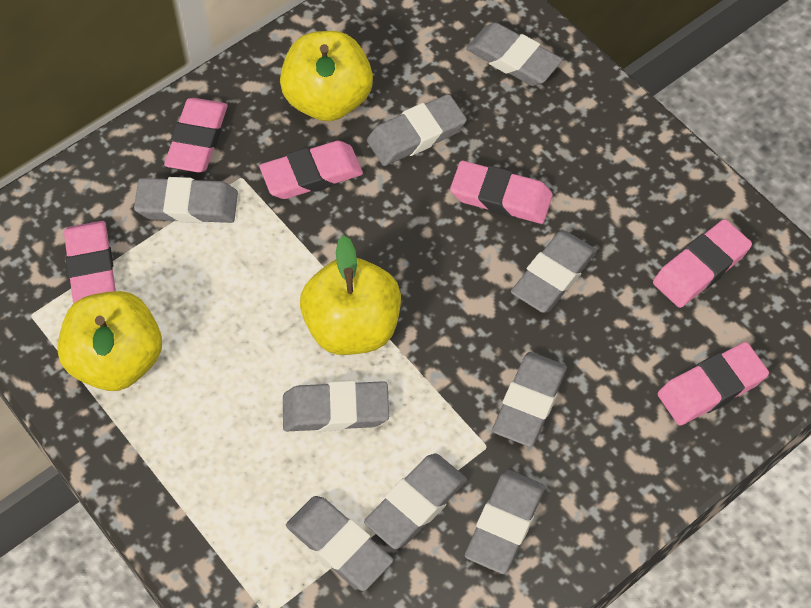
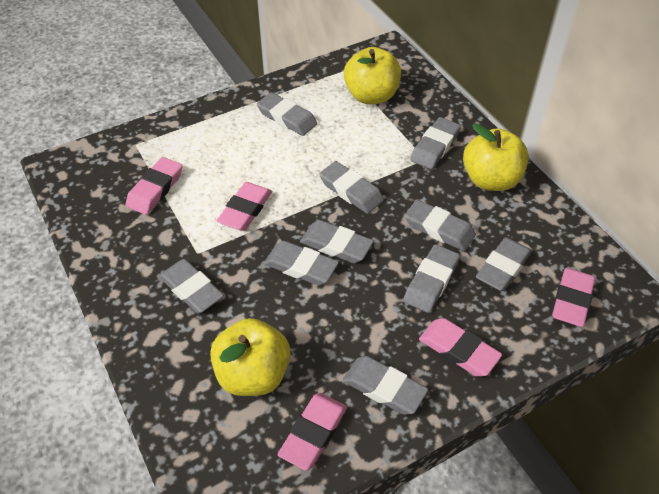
grey eraser: 9 -> 10
pink eraser: 6 -> 5

